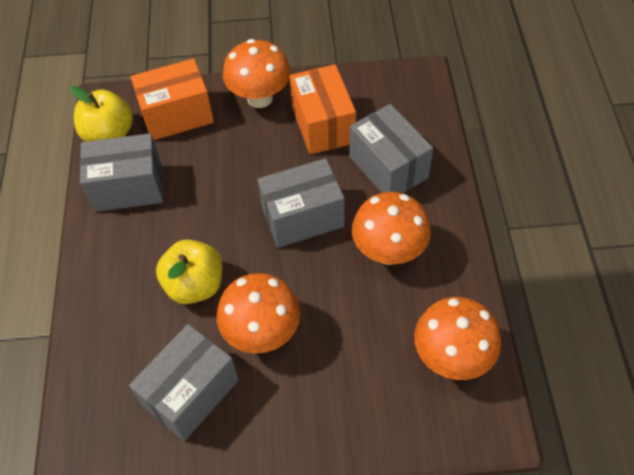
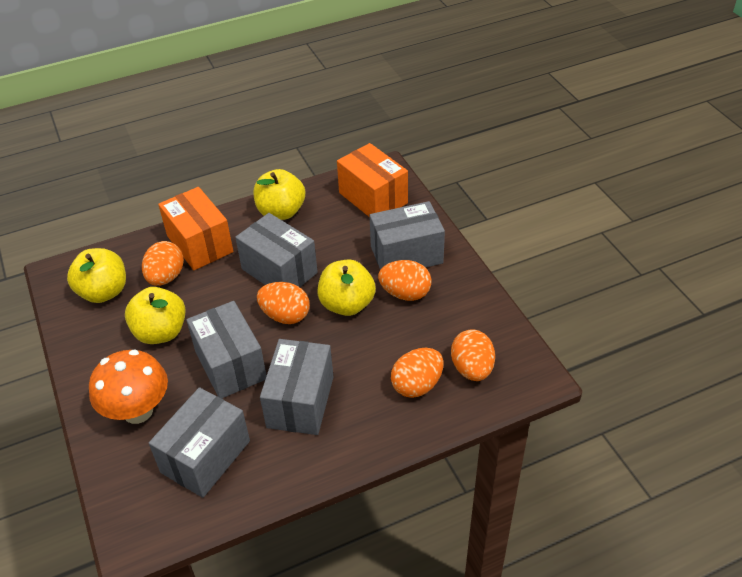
grey box: 4 -> 5
orange egg: 0 -> 5
orange mushroom: 4 -> 1
yellow apple: 2 -> 4

